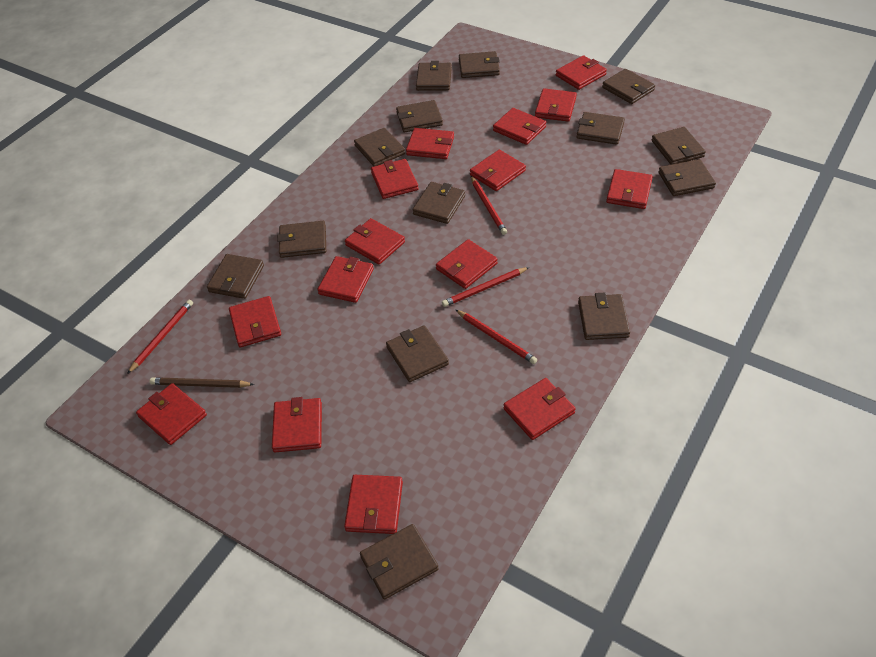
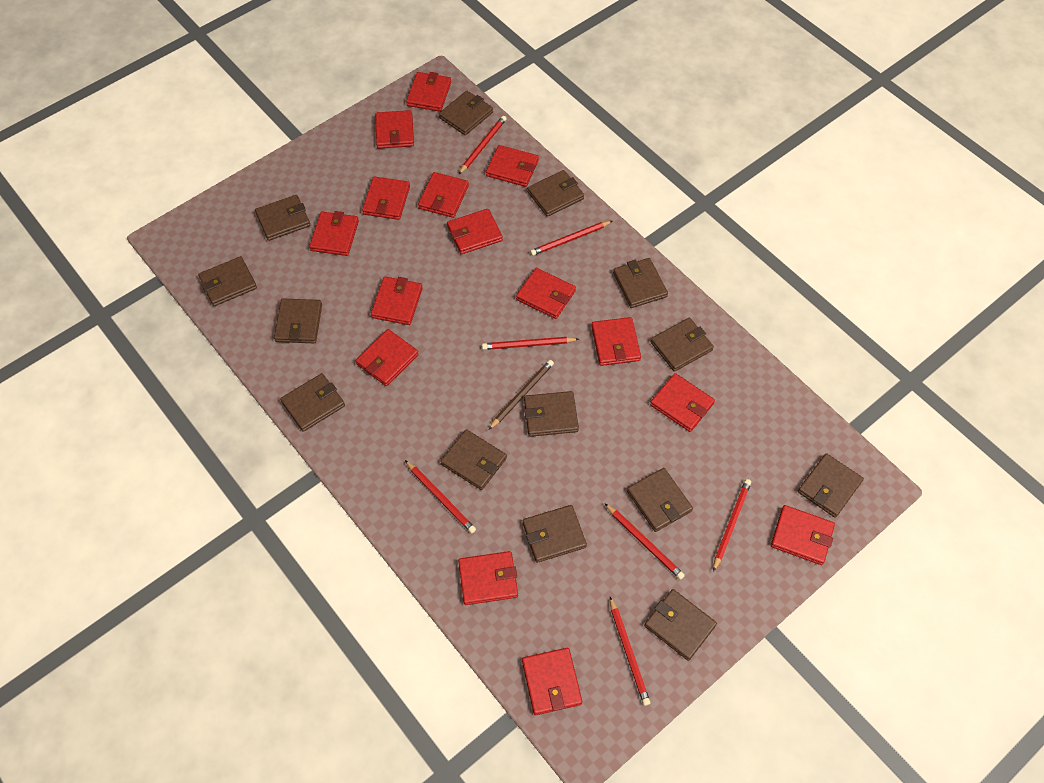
red pencil: 4 -> 7

